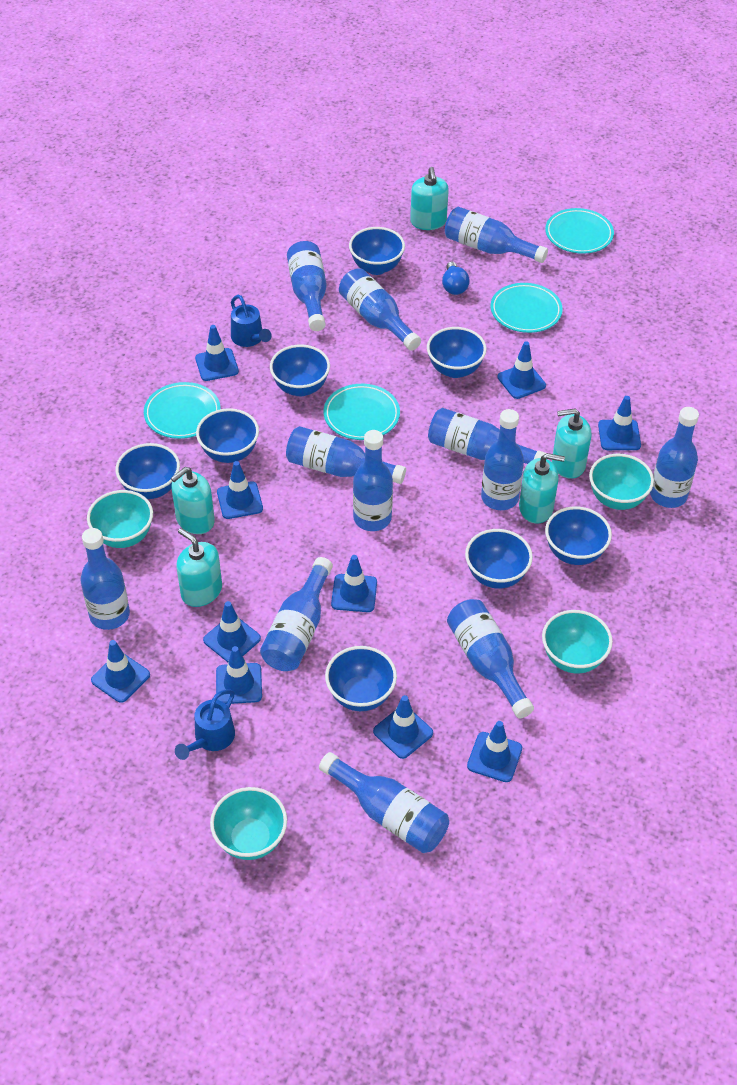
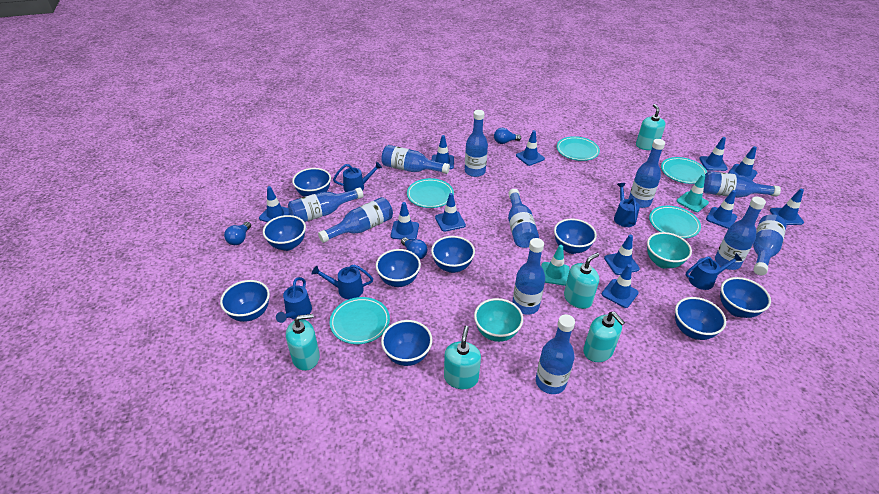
blue bottle: 12 -> 11
blue bowl: 8 -> 9
blue light bulb: 1 -> 3
blue traffic cone: 10 -> 11
blue watering can: 2 -> 5
turquoise bowl: 4 -> 2
turquoise plate: 4 -> 5
turquoise traffic cone: 0 -> 2

